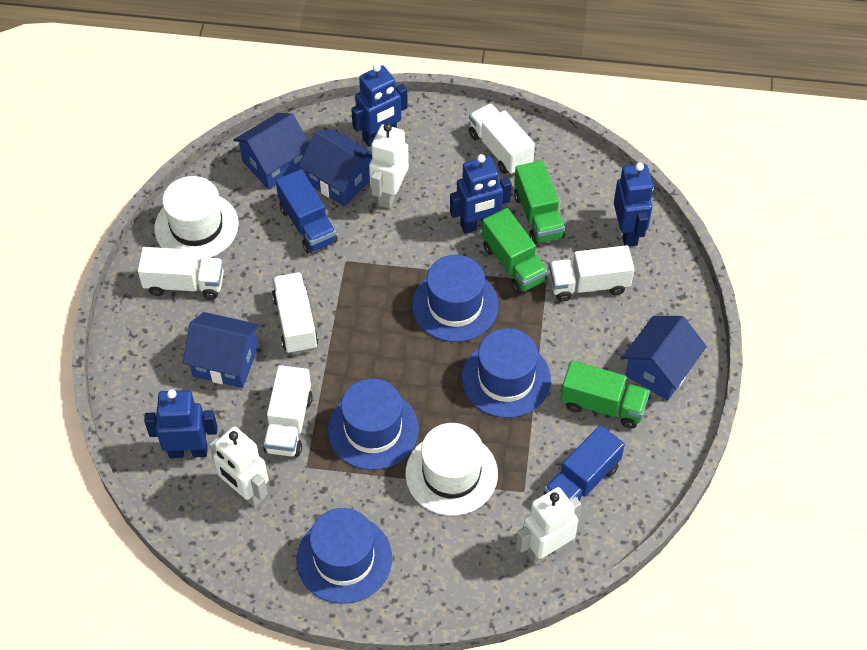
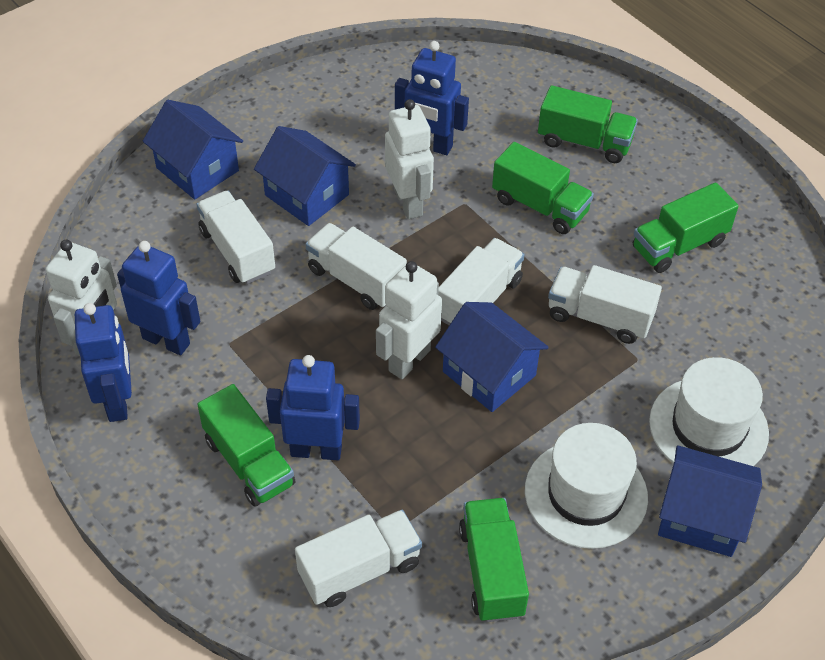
blue hat: 4 -> 0
blue truck: 2 -> 0
green truck: 3 -> 5

